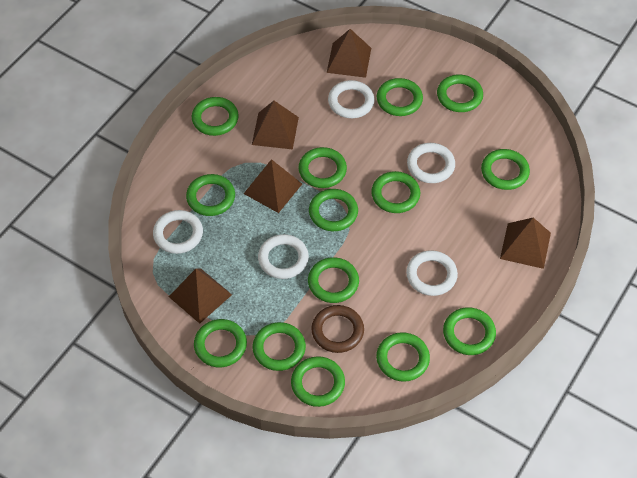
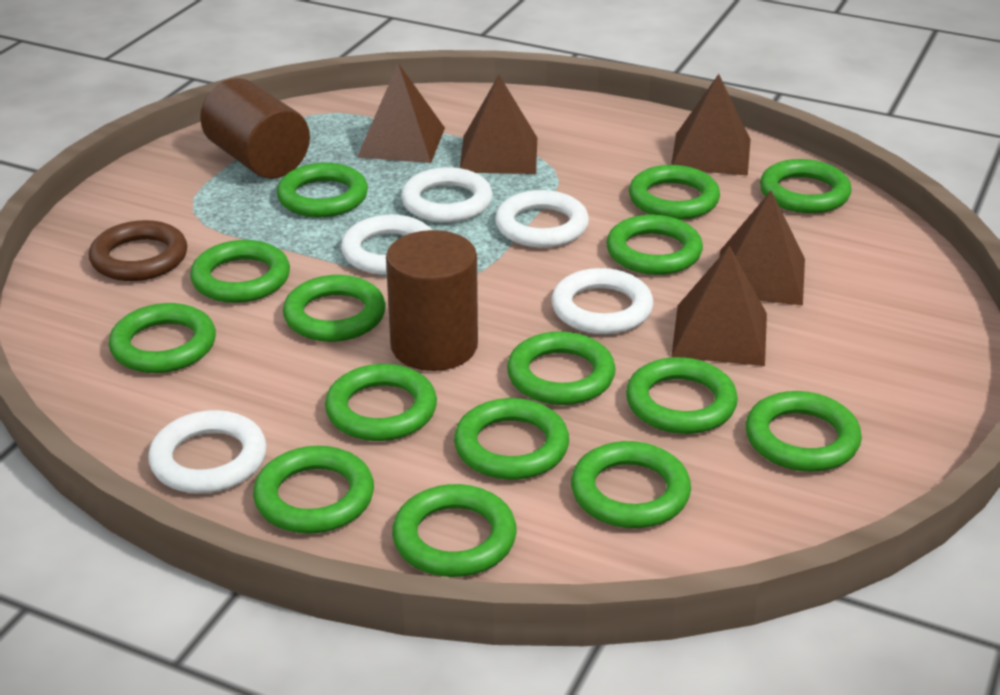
brown cylinder: 0 -> 2
green ring: 14 -> 15

